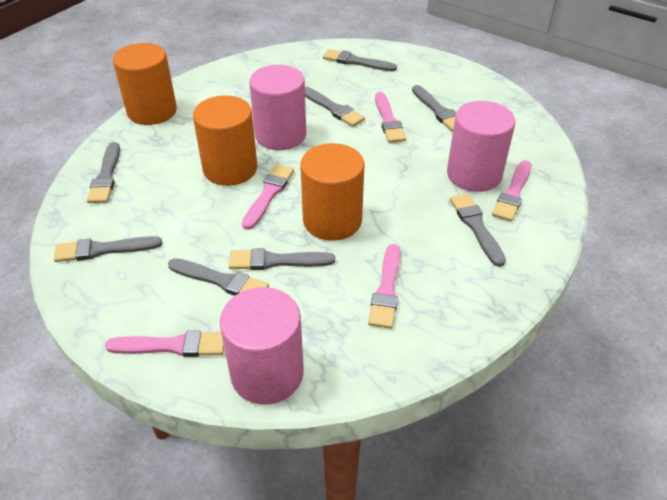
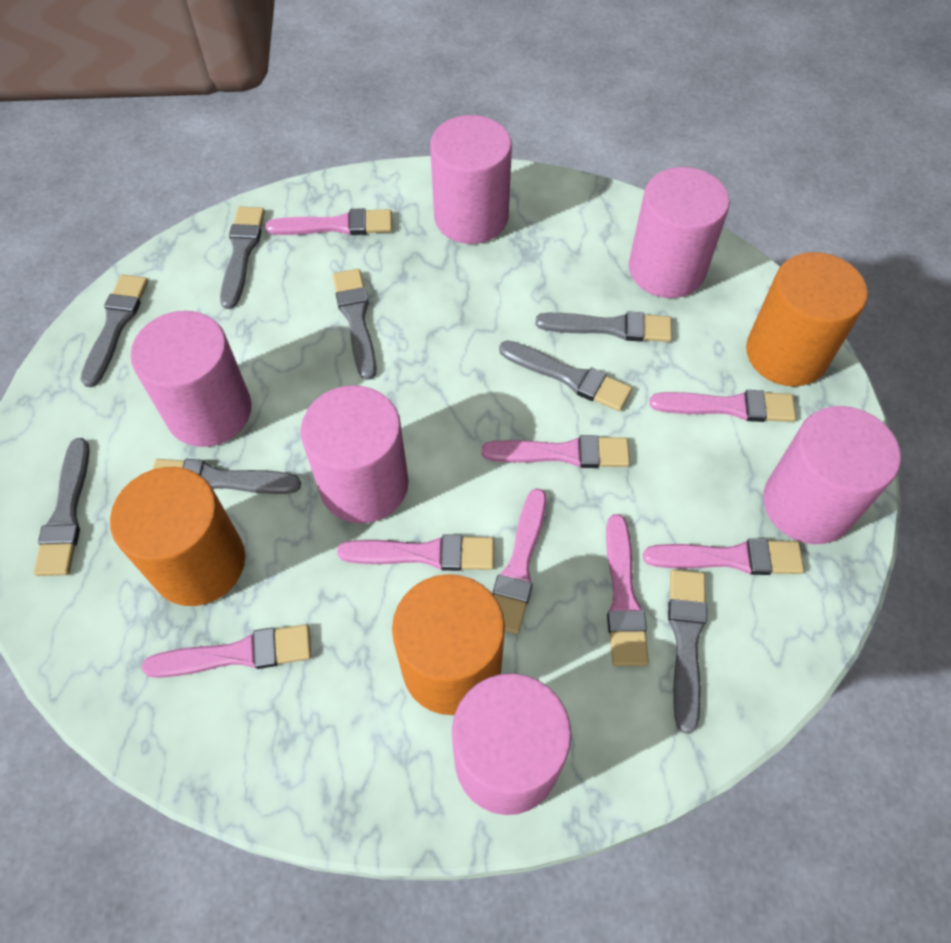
pink brush: 5 -> 8
pink cylinder: 3 -> 6

